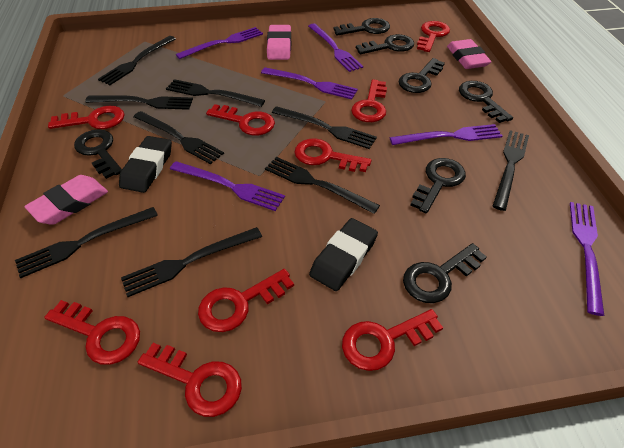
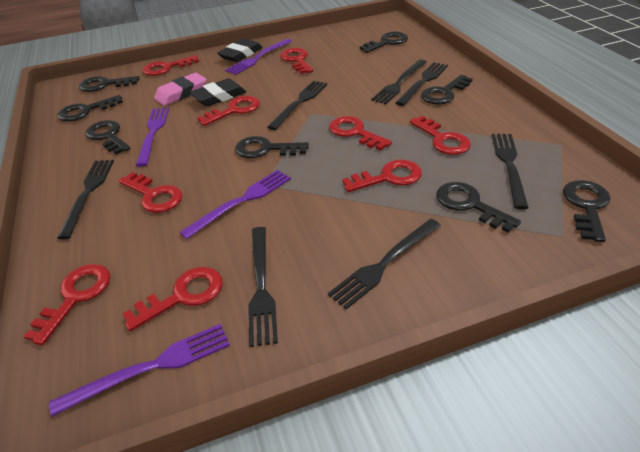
black fork: 9 -> 7
black key: 7 -> 8
pink eraser: 3 -> 1
purple fork: 6 -> 4

